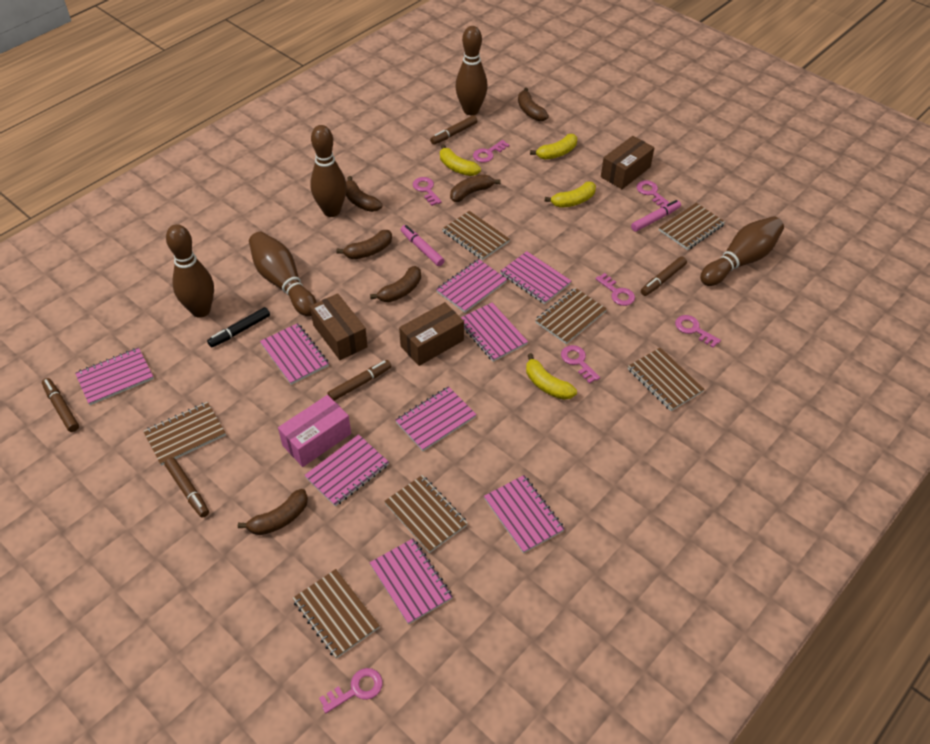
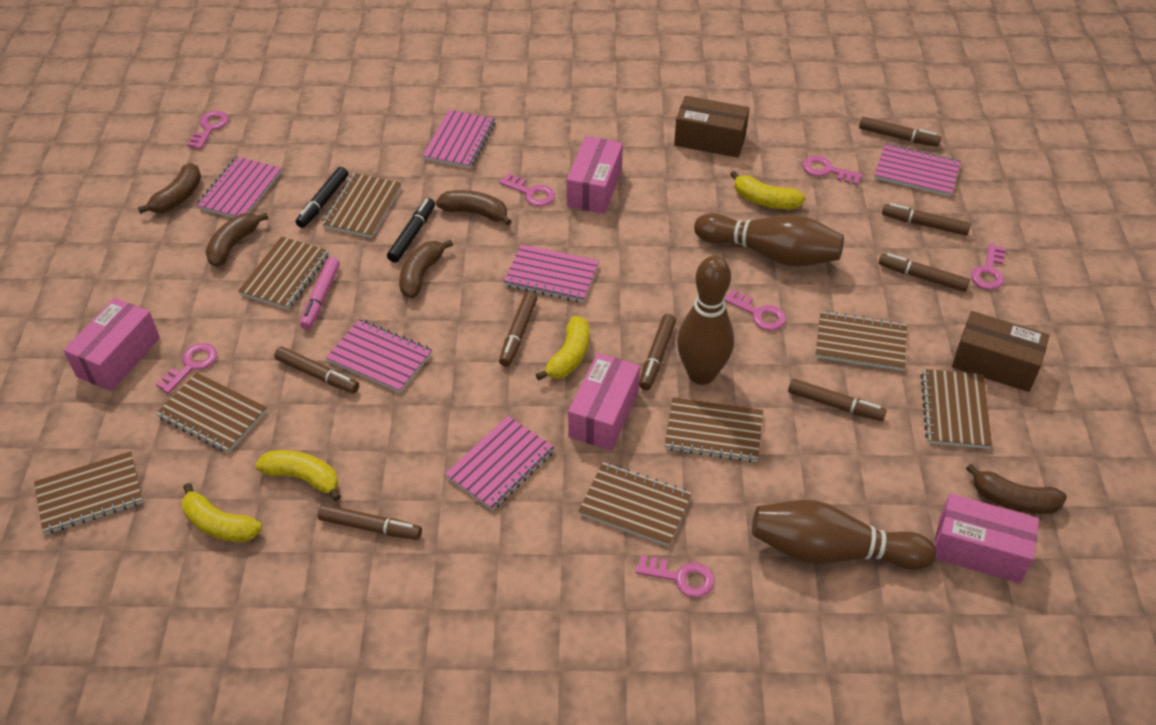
black marker: 1 -> 2
brown banana: 6 -> 5
brown bowling pin: 5 -> 3
brown box: 3 -> 2
brown marker: 5 -> 8
brown notebook: 7 -> 8
pink box: 1 -> 4
pink marker: 2 -> 1
pink notebook: 9 -> 6

